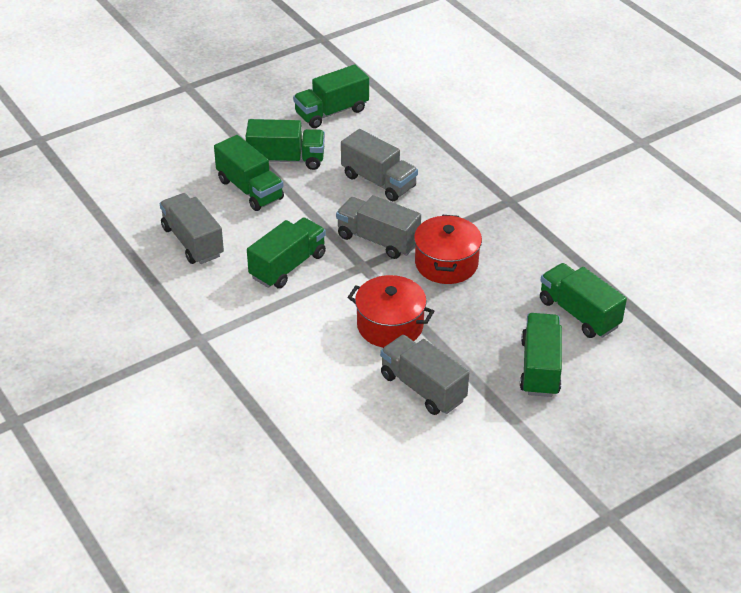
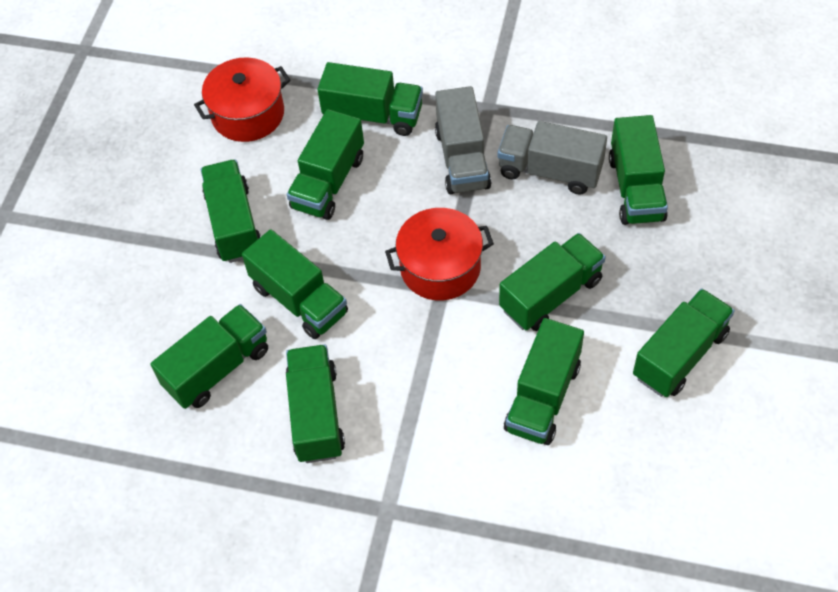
green truck: 6 -> 10
grey truck: 4 -> 2

